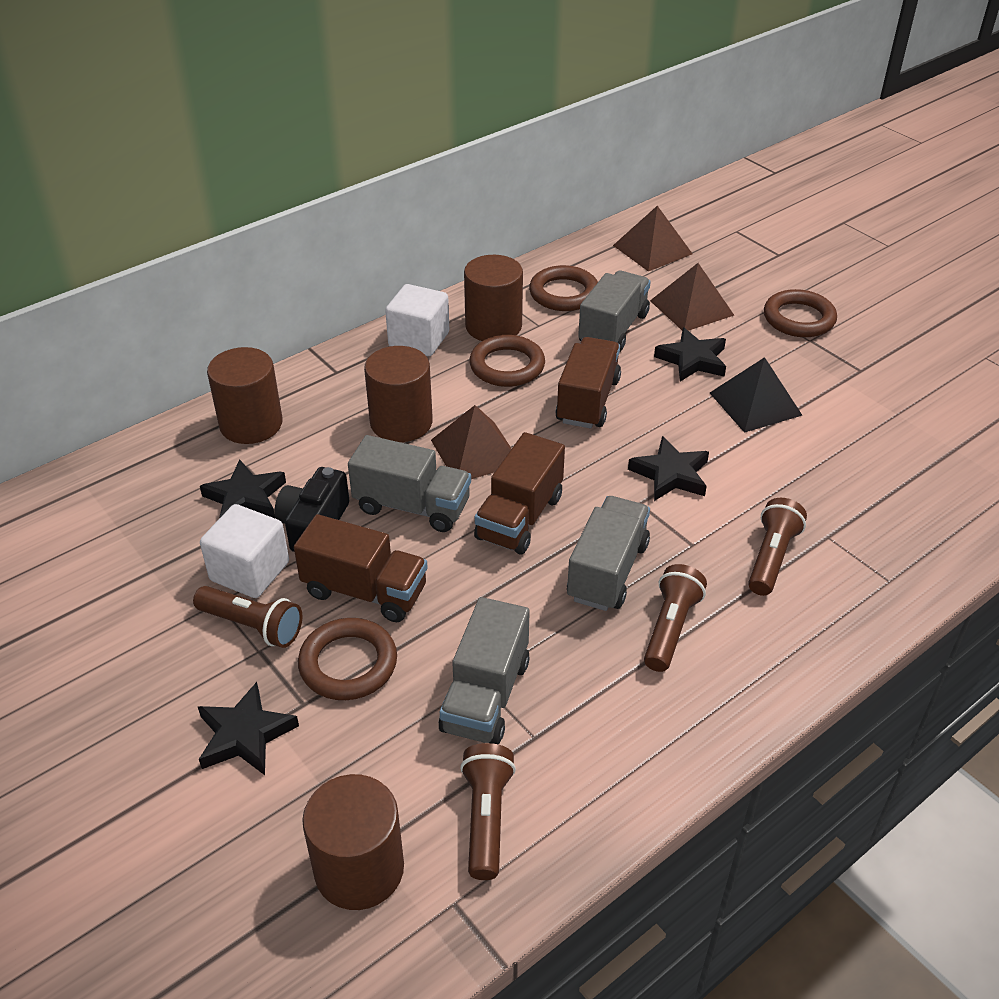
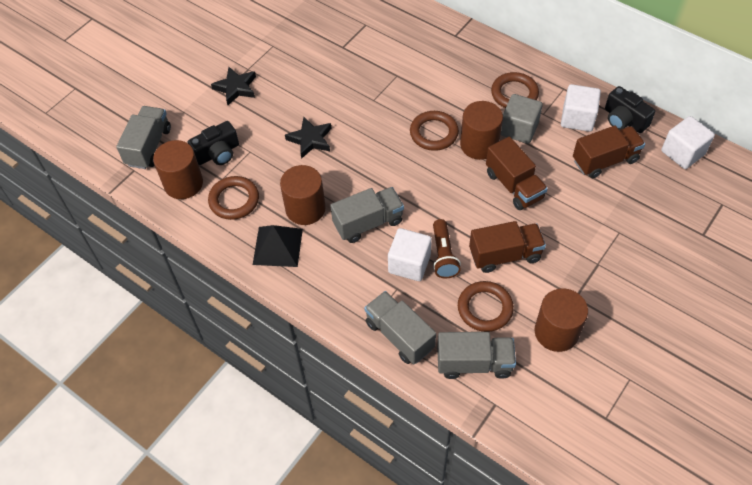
black camera: 1 -> 2
black star: 4 -> 2
brown flashlight: 4 -> 1
brown pyramid: 3 -> 0
grey cube: 0 -> 1
white cube: 2 -> 3

